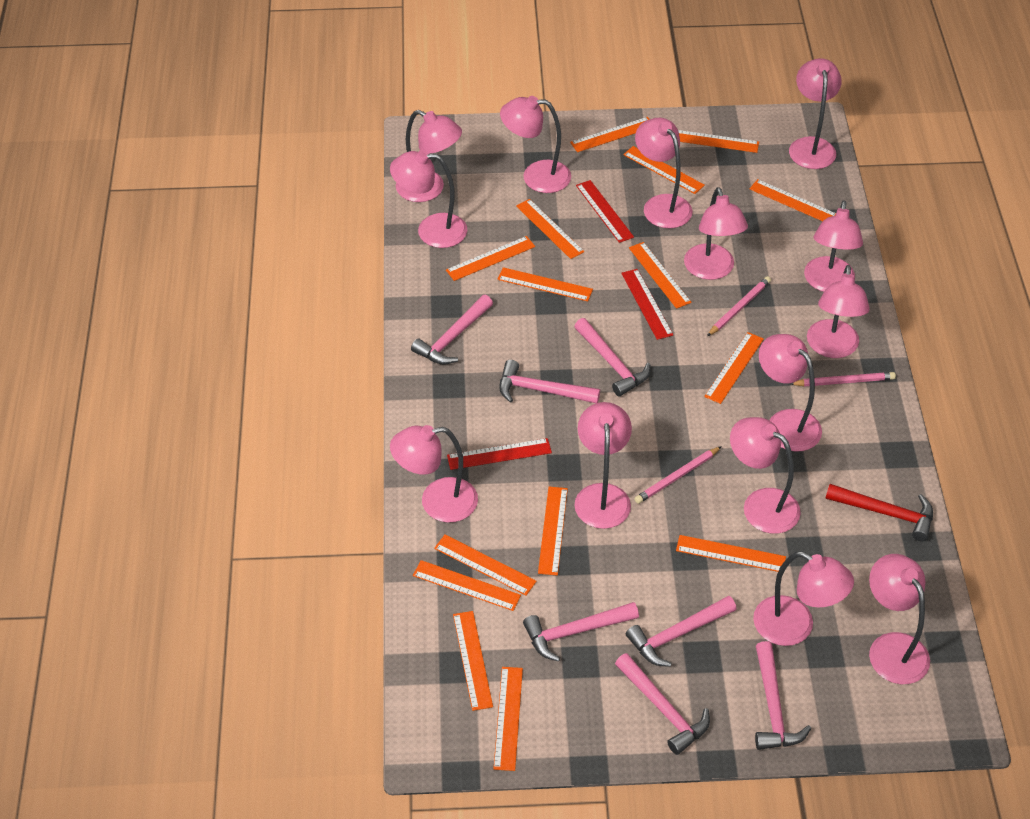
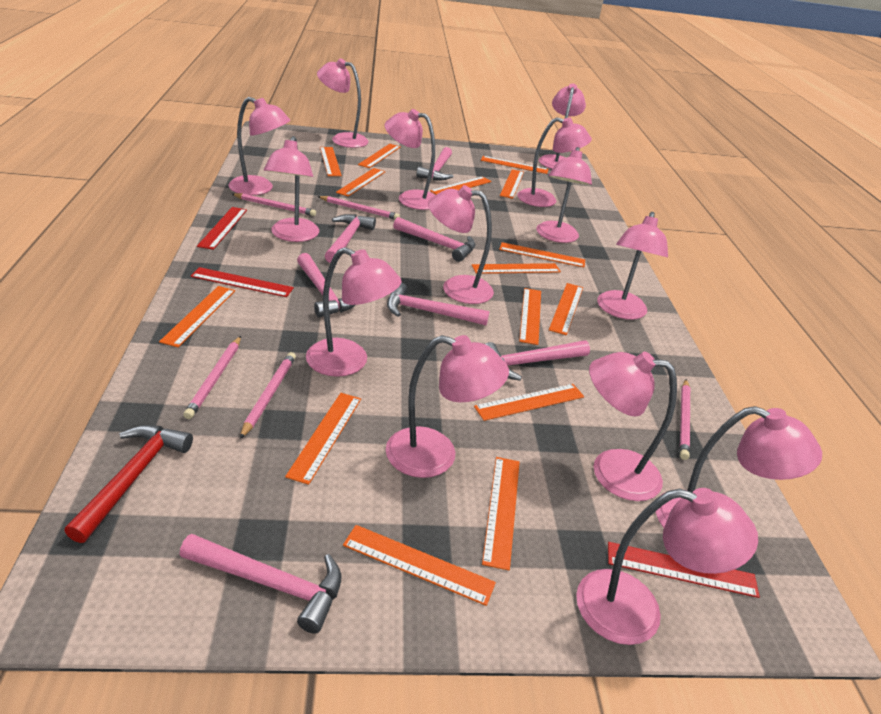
pink pencil: 3 -> 5

